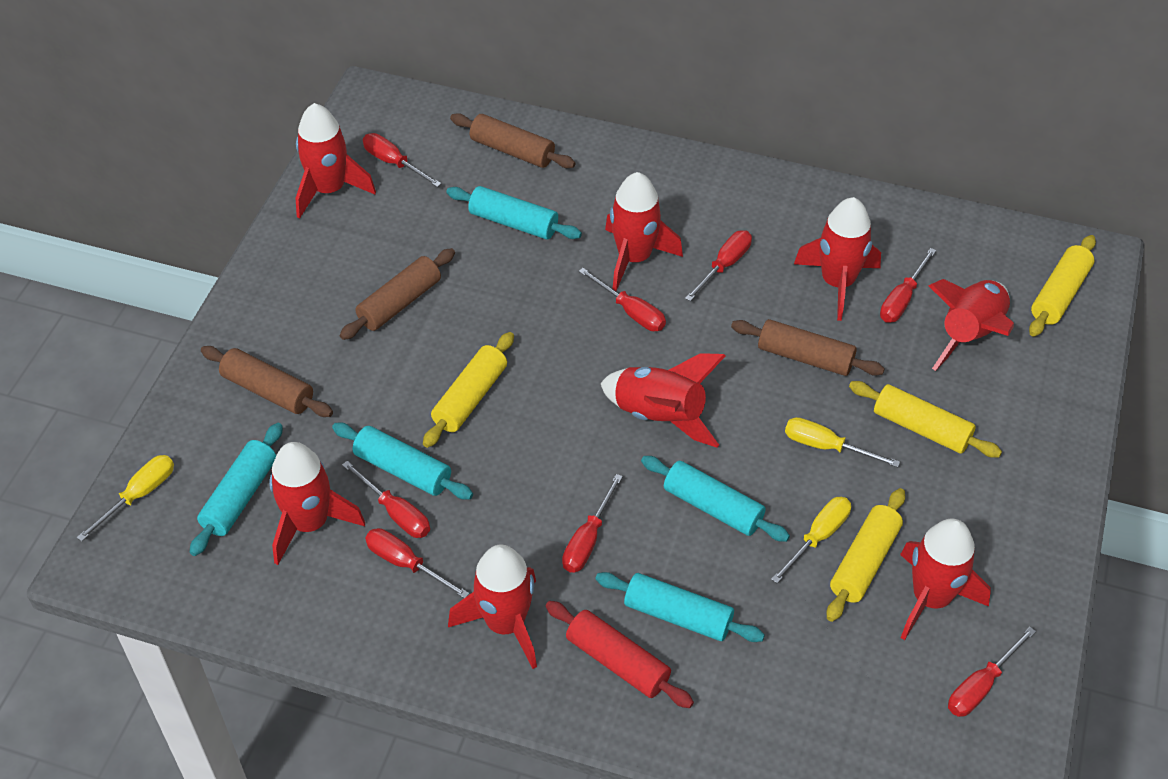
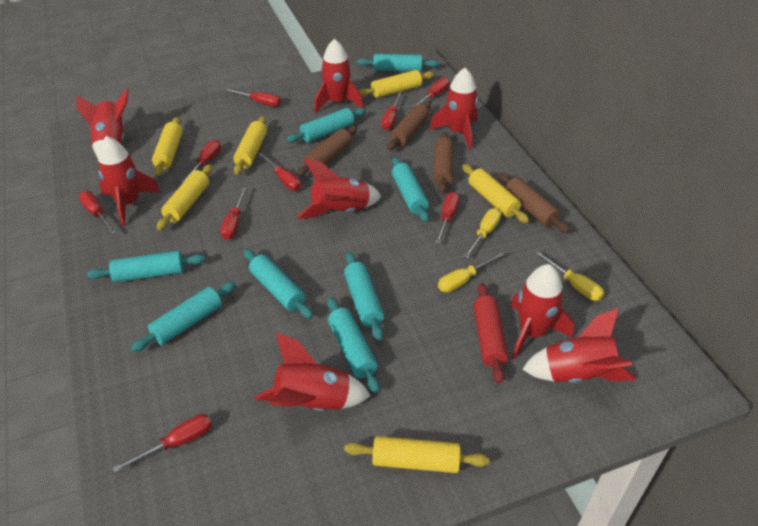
red screwdriver: 8 -> 9
turquoise rolling pin: 5 -> 8
yellow rolling pin: 4 -> 6

